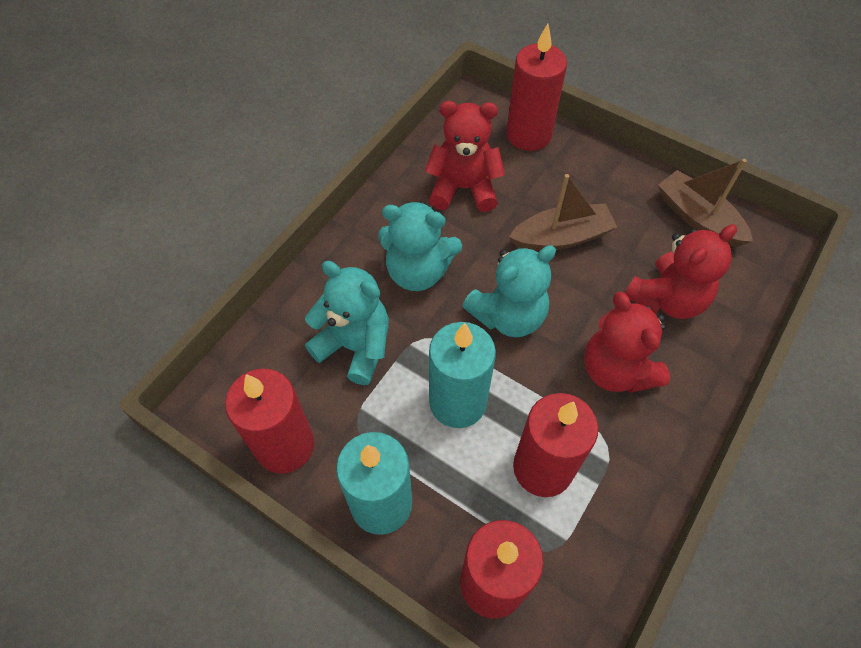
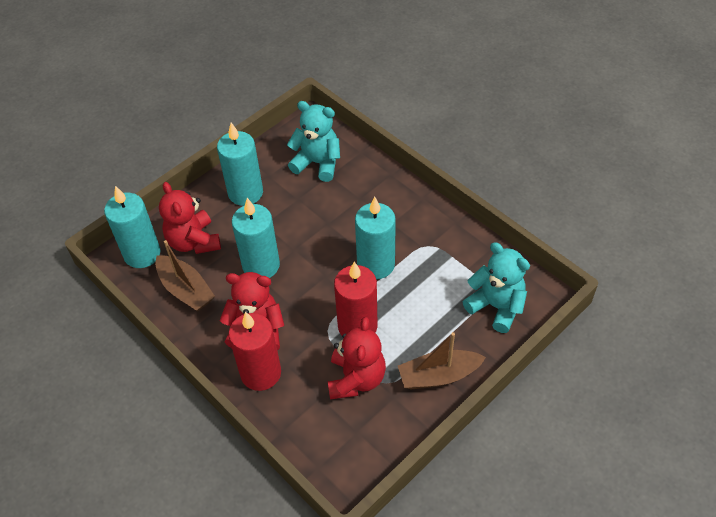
red candle: 4 -> 2
turquoise candle: 2 -> 4
turquoise teddy bear: 3 -> 2

